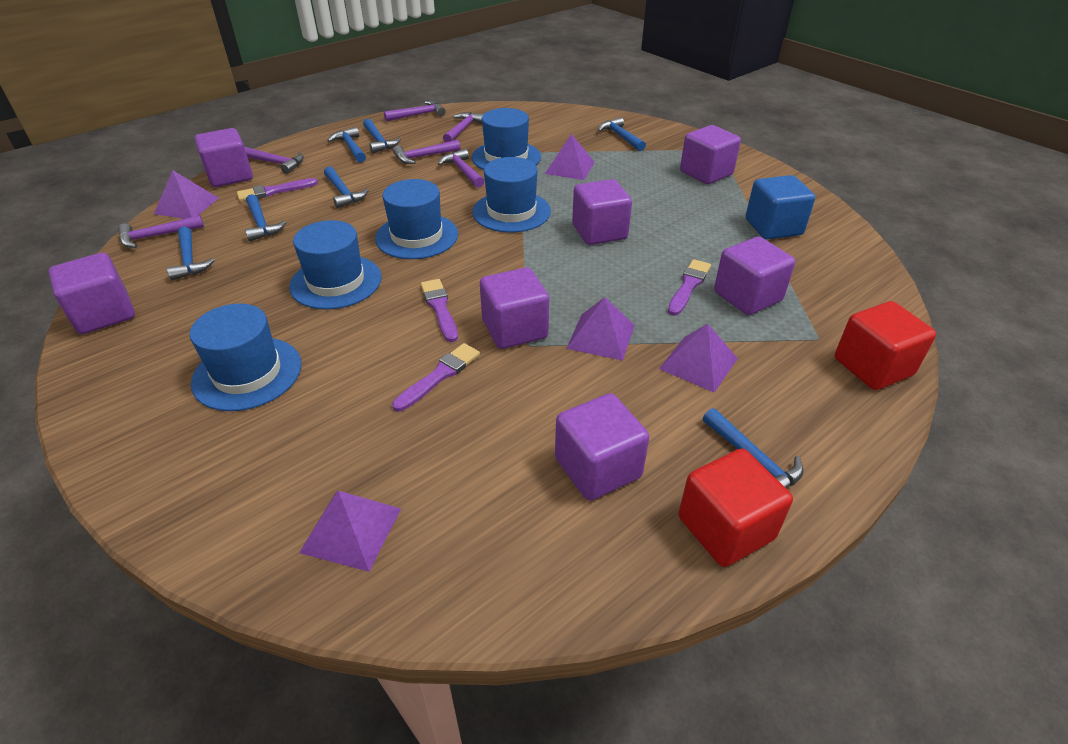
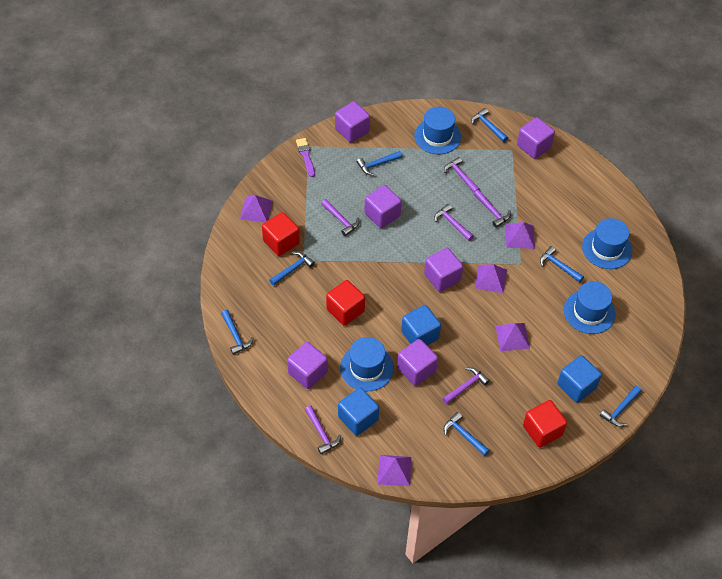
blue cube: 1 -> 3
blue hat: 5 -> 4
purple brush: 4 -> 1
purple cube: 7 -> 6
red cube: 2 -> 3

